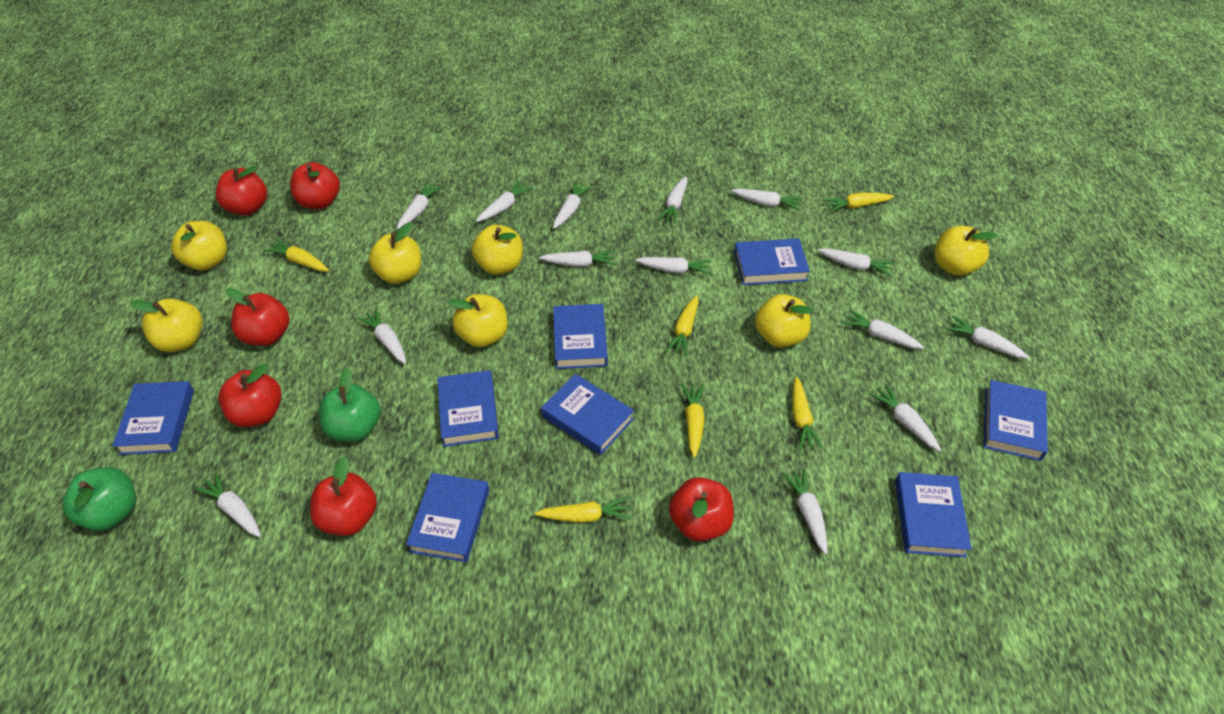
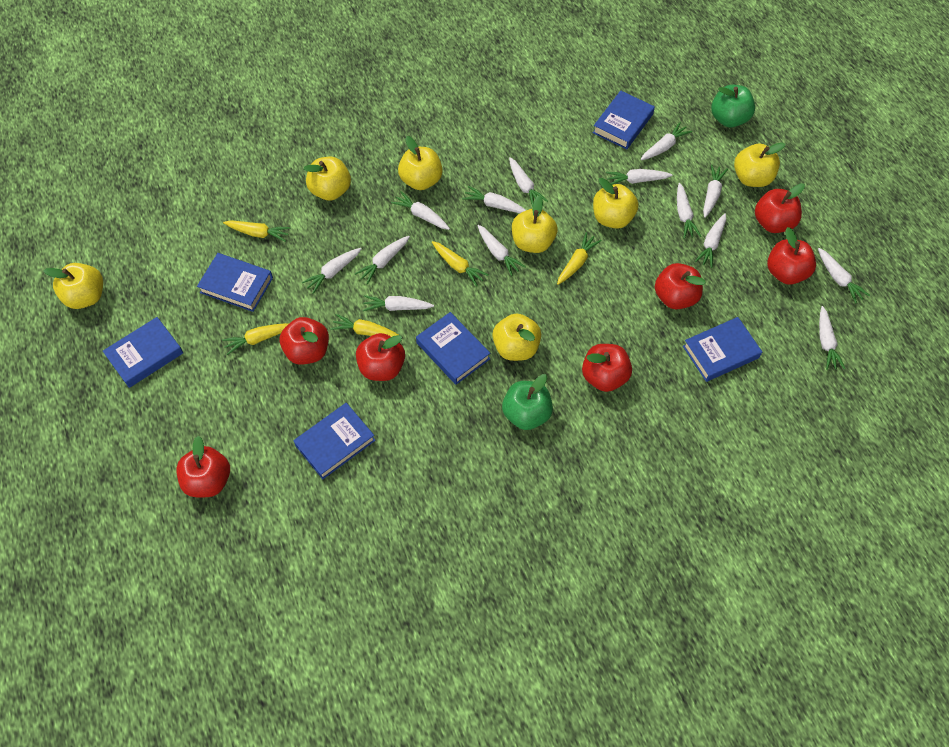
blue book: 8 -> 6
red apple: 6 -> 7
yellow carrot: 6 -> 5

